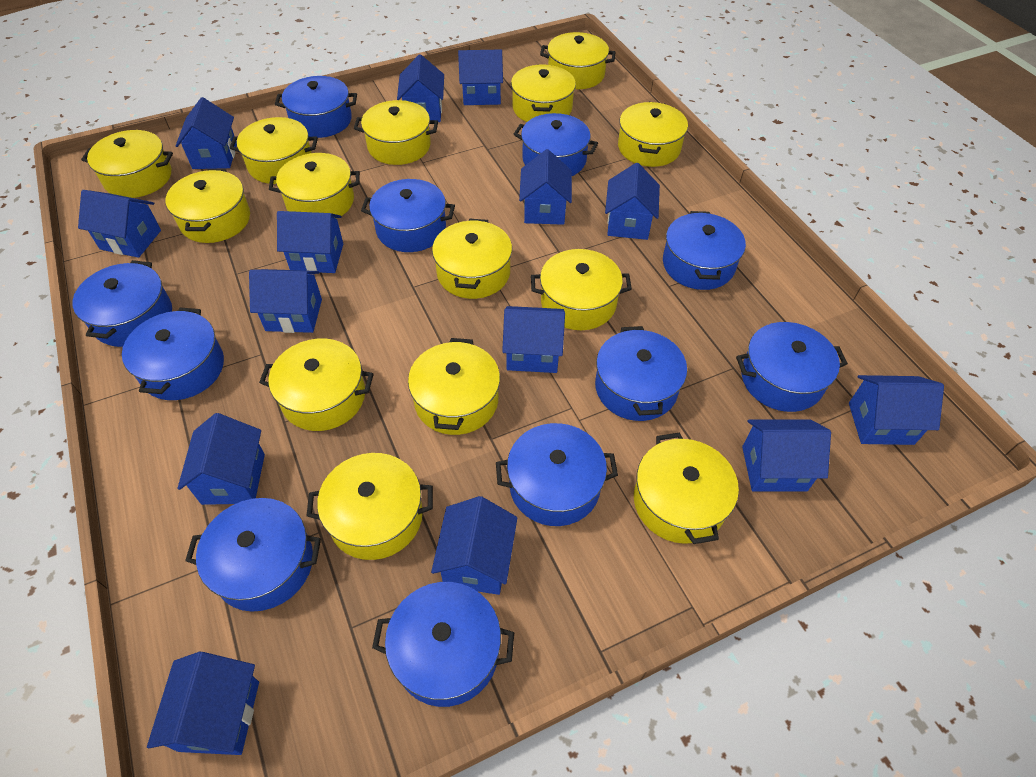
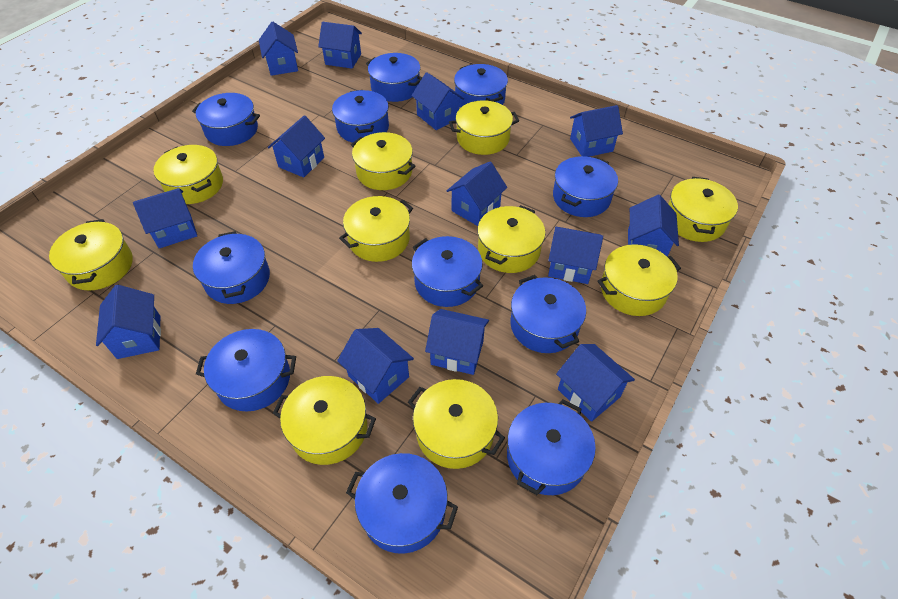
blue house: 14 -> 13
yellow pot: 14 -> 10

